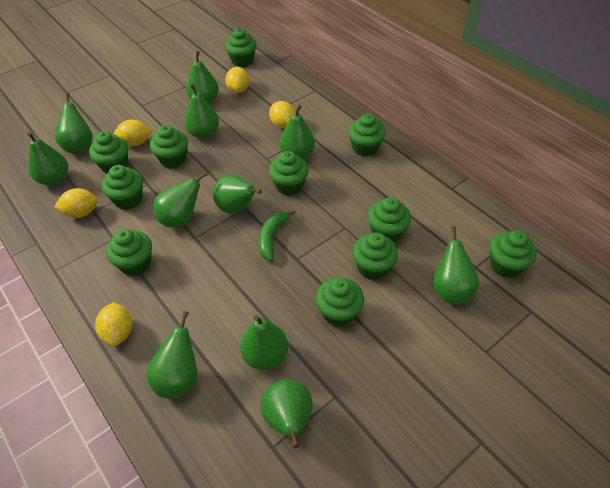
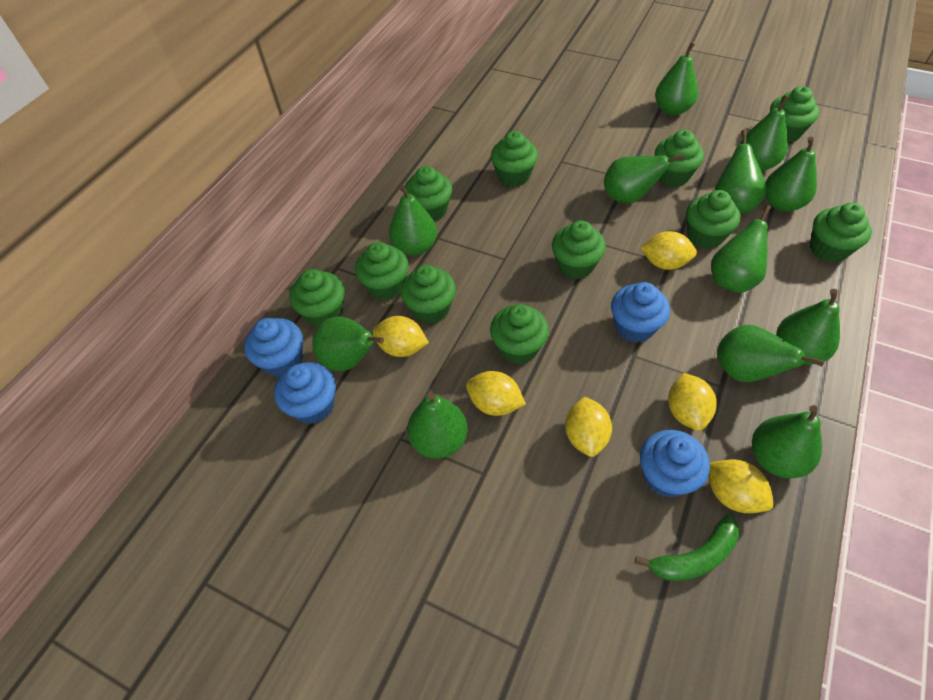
blue cupcake: 0 -> 4
green pear: 11 -> 12
yellow lemon: 5 -> 6

